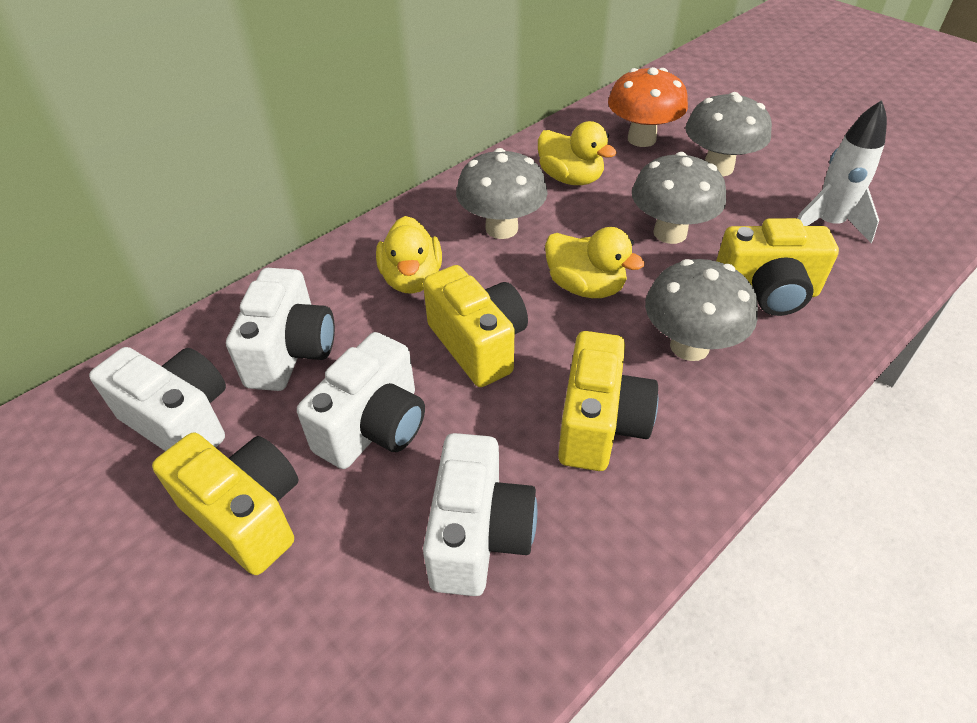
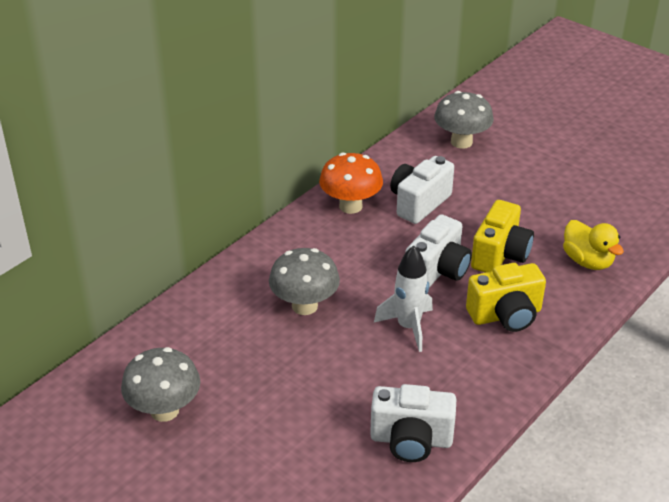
grey mushroom: 4 -> 3
white camera: 4 -> 3
yellow camera: 4 -> 2
yellow duck: 3 -> 1

